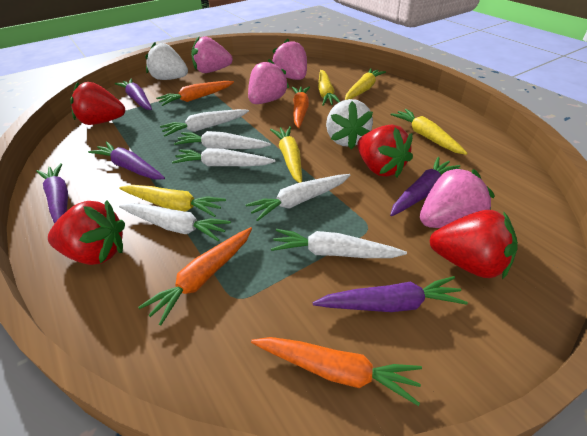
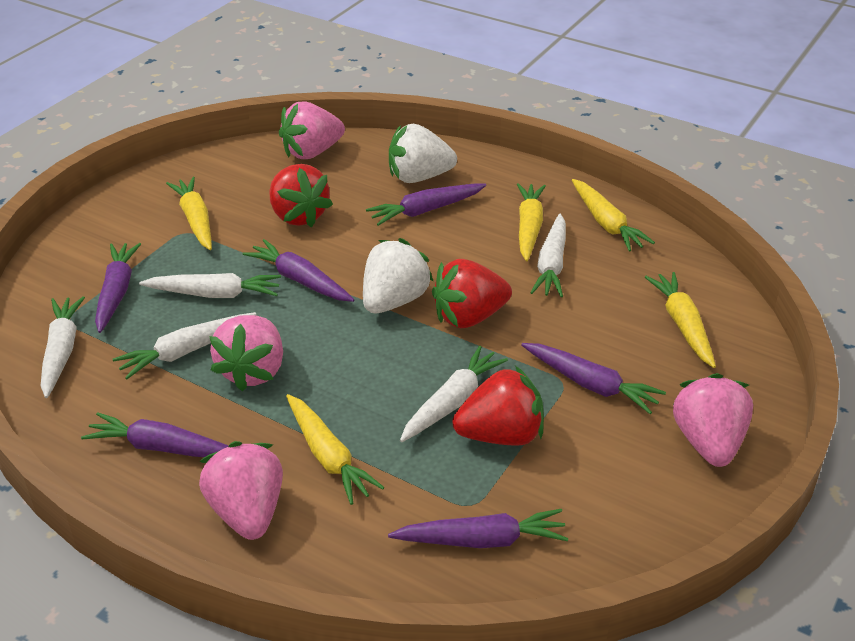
orange carrot: 4 -> 0
purple carrot: 5 -> 6
red strawberry: 4 -> 3
white carrot: 6 -> 5

